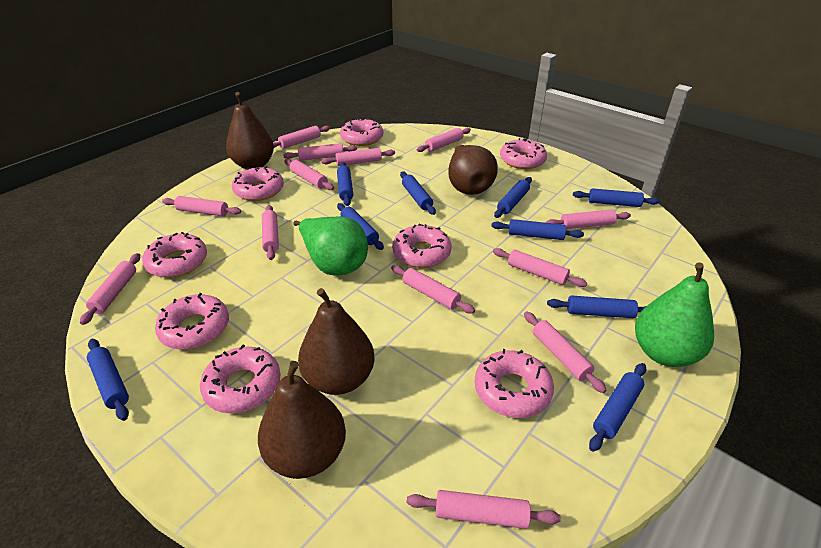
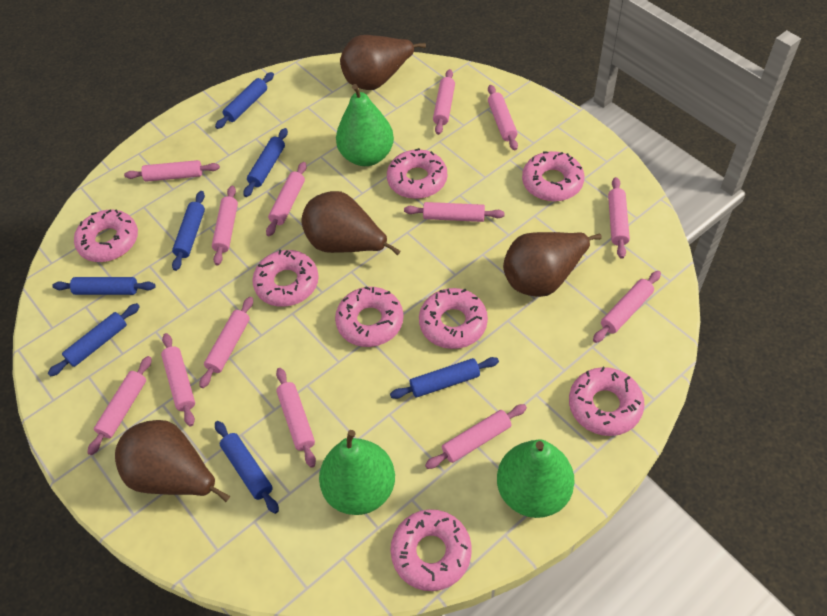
blue rolling pin: 9 -> 7
green pear: 2 -> 3

